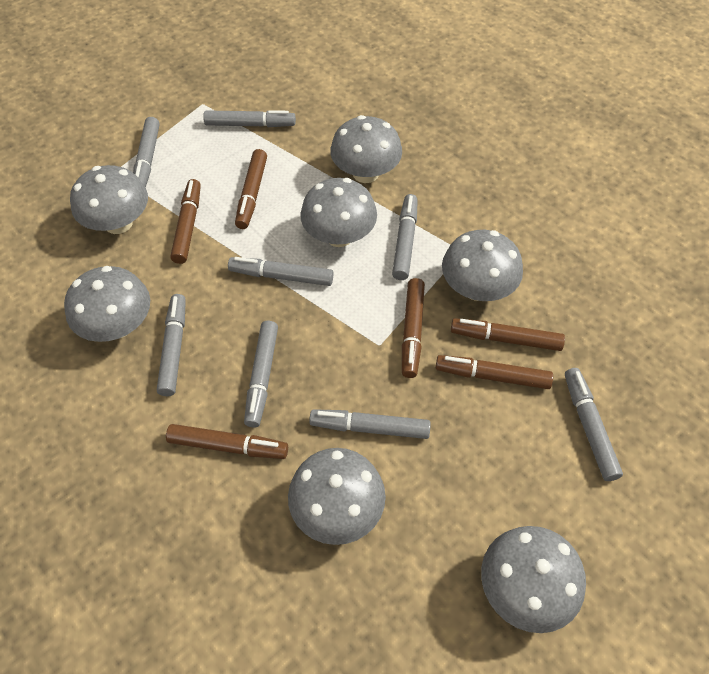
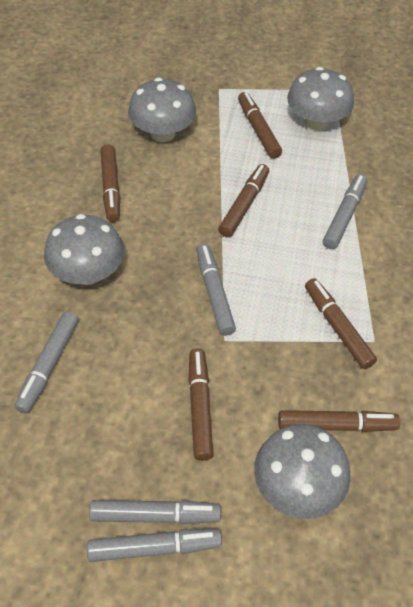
grey marker: 8 -> 5
grey mushroom: 7 -> 4

